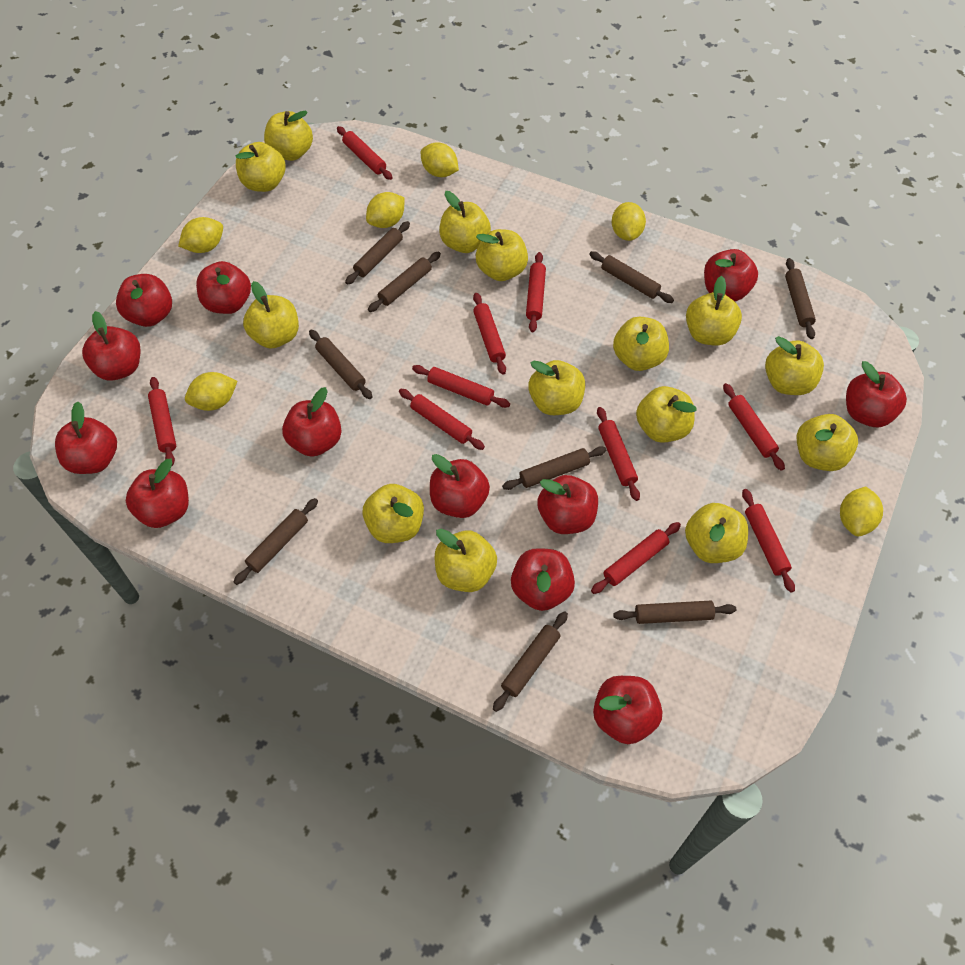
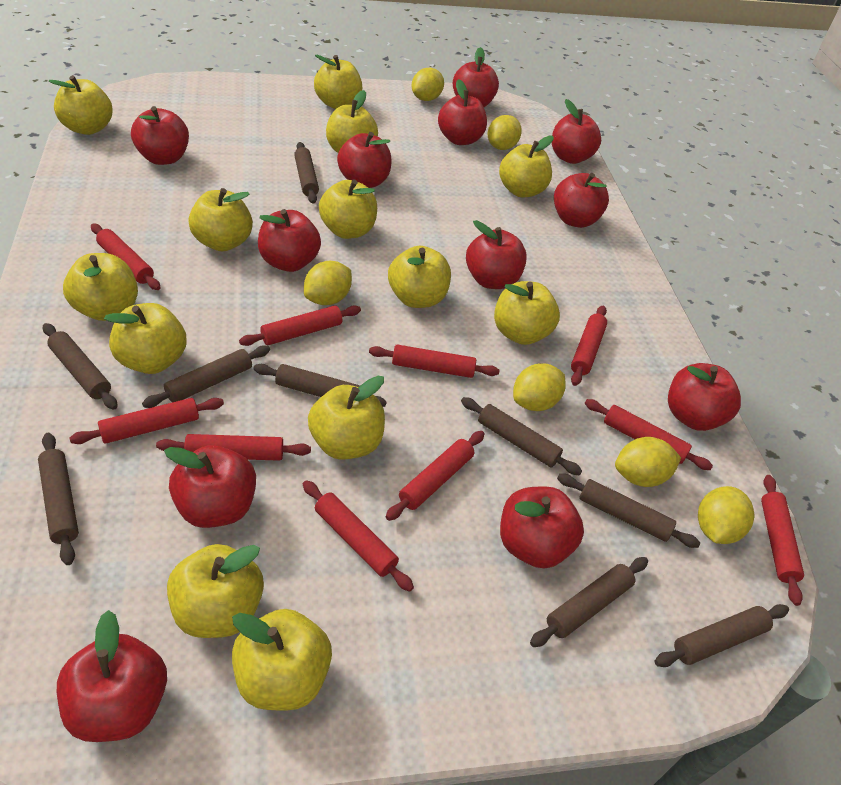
yellow apple: 14 -> 13

